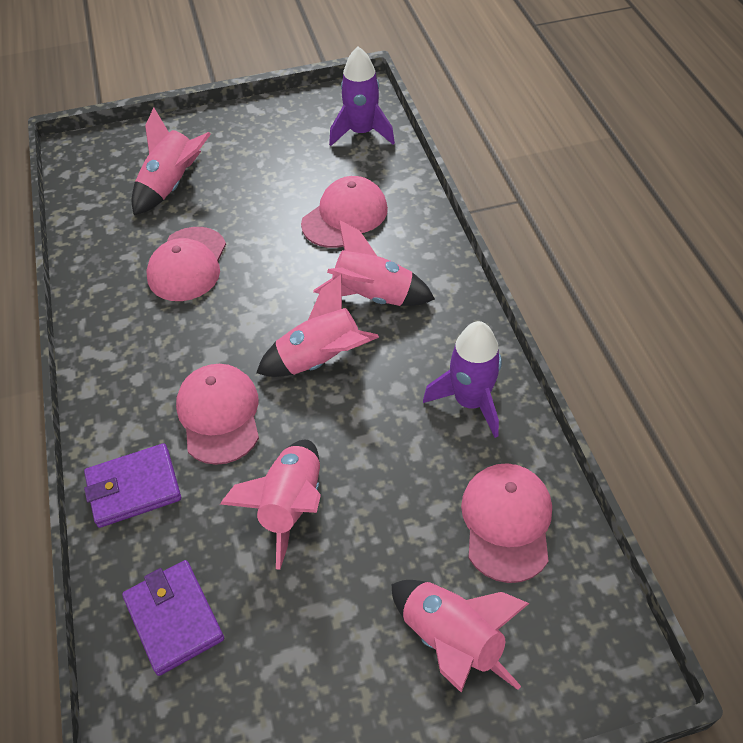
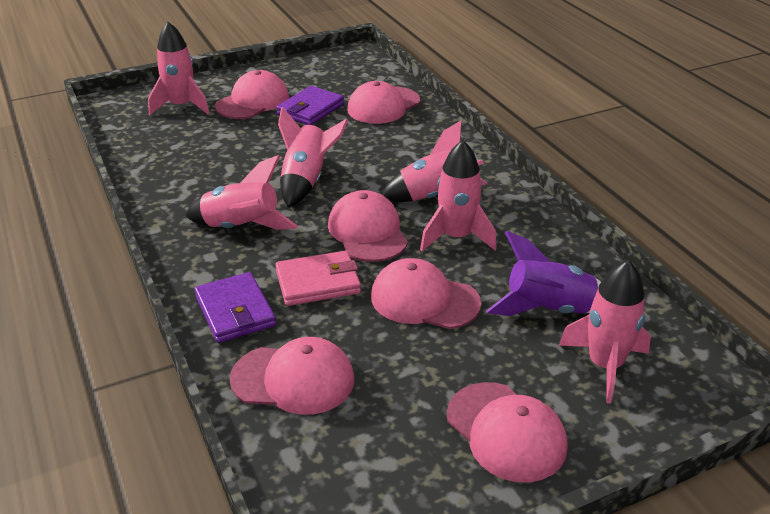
pink cap: 4 -> 6
pink rocket: 5 -> 6
pink wallet: 0 -> 1
purple rocket: 2 -> 1

